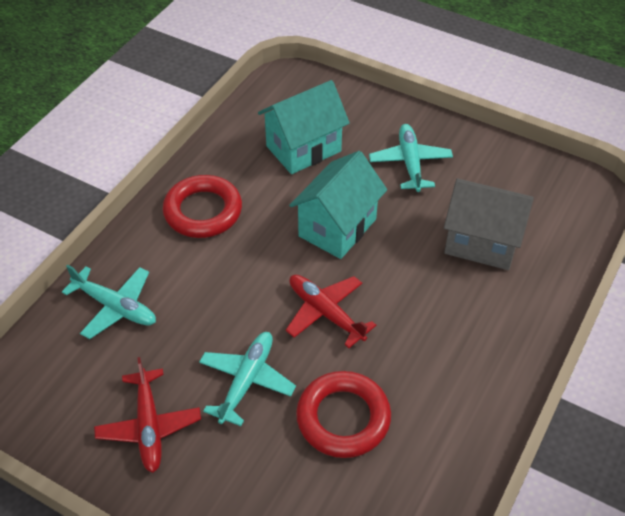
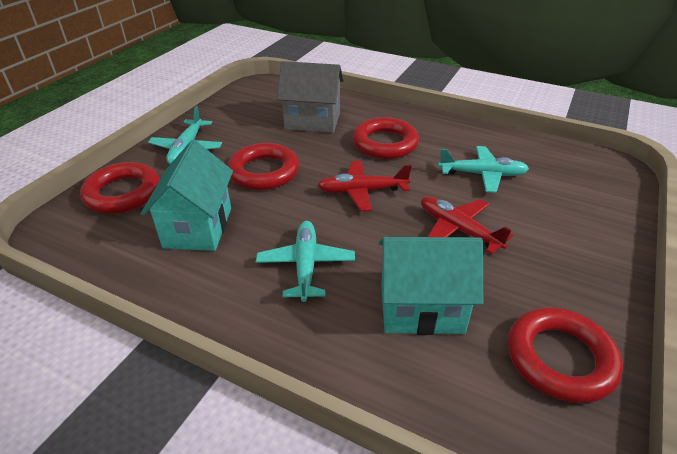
red ring: 2 -> 4

